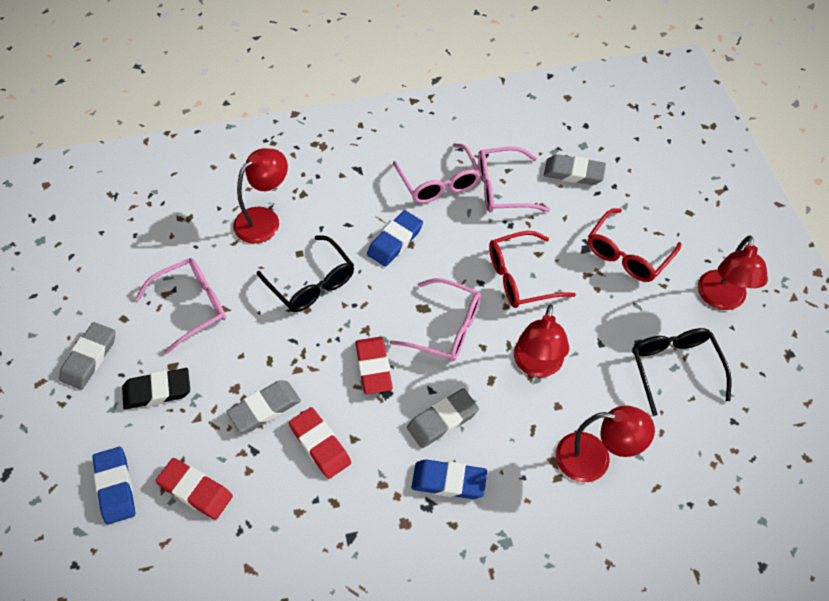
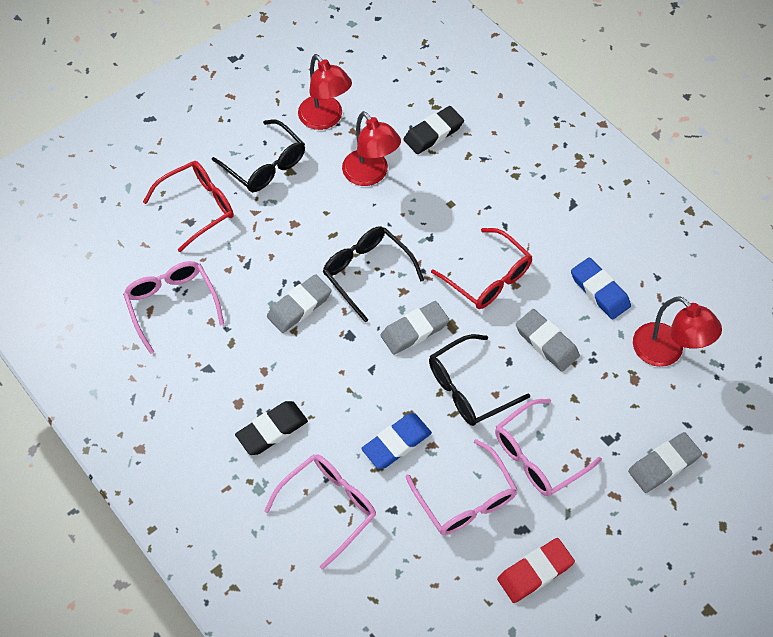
black eraser: 1 -> 2
black glasses: 2 -> 3
blue eraser: 3 -> 2
red eraser: 3 -> 1
red lamp: 4 -> 3

